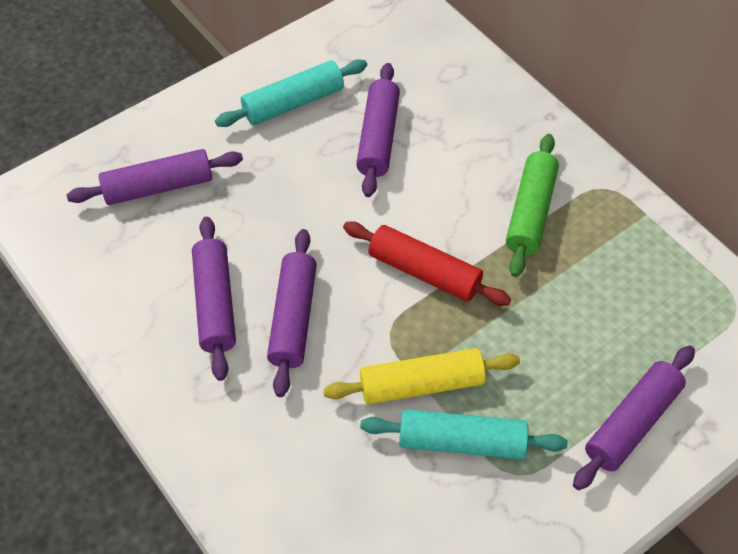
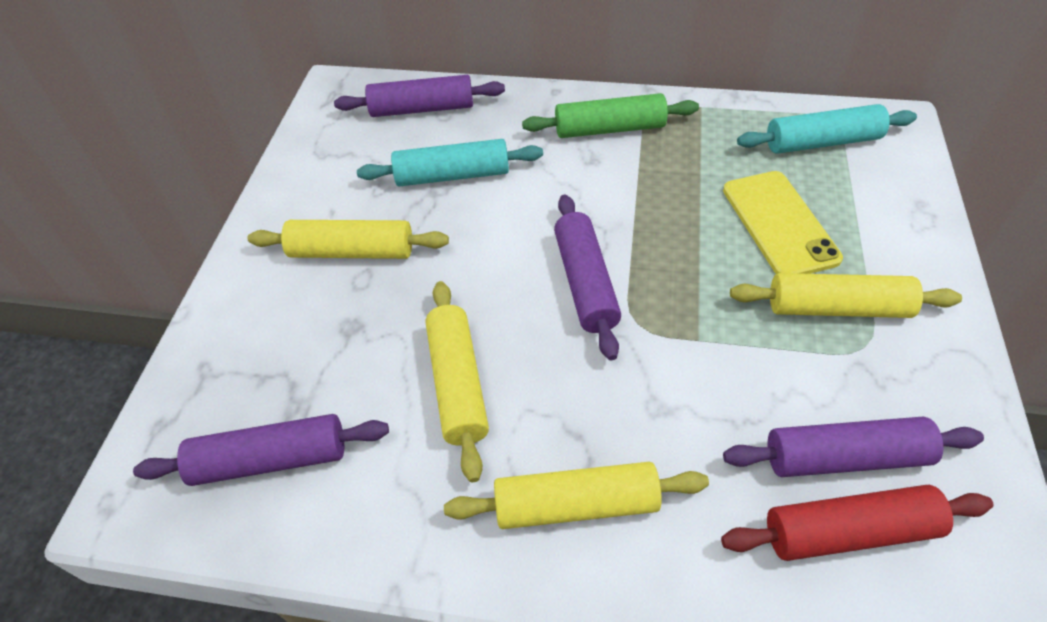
purple rolling pin: 5 -> 4
yellow phone: 0 -> 1
yellow rolling pin: 1 -> 4

